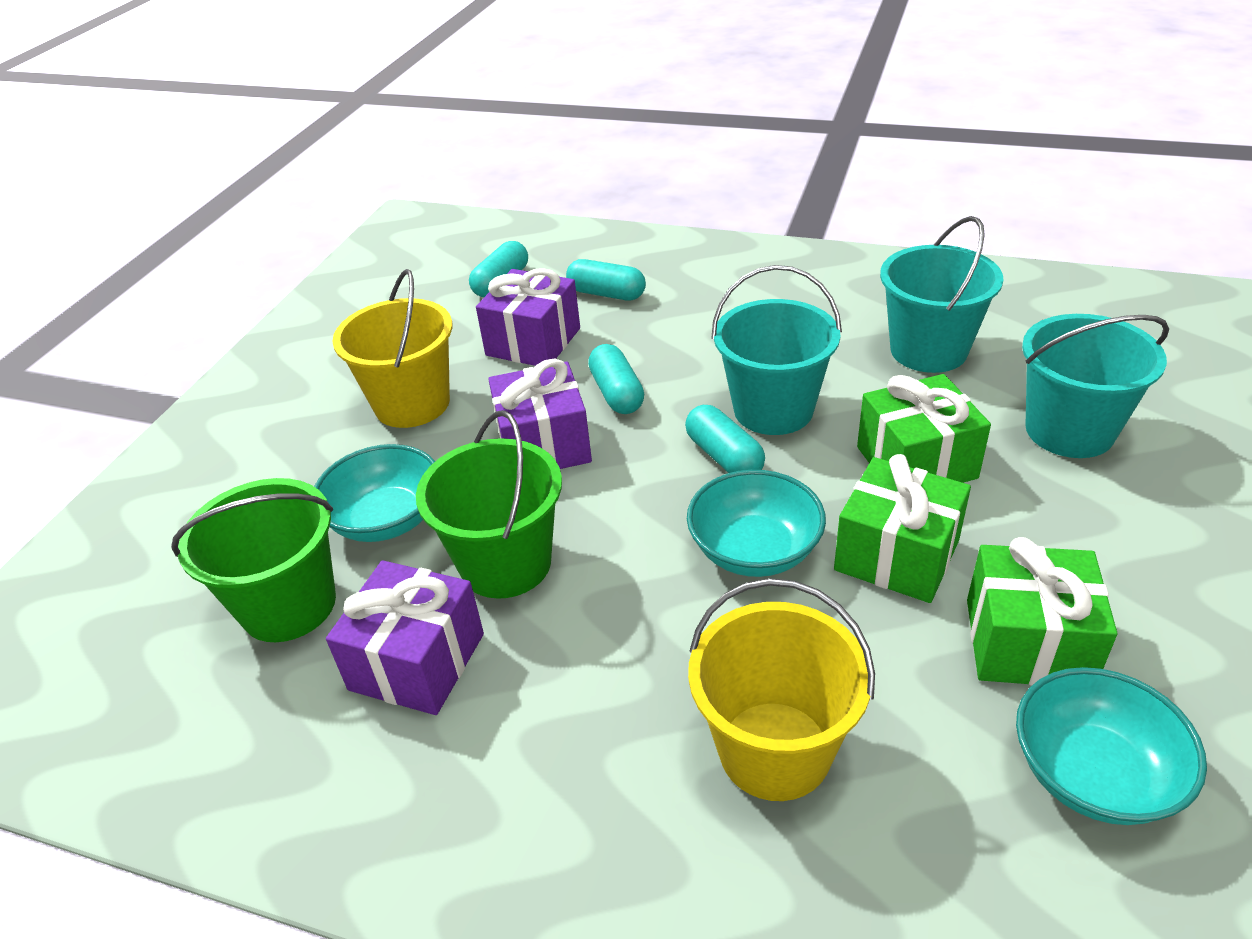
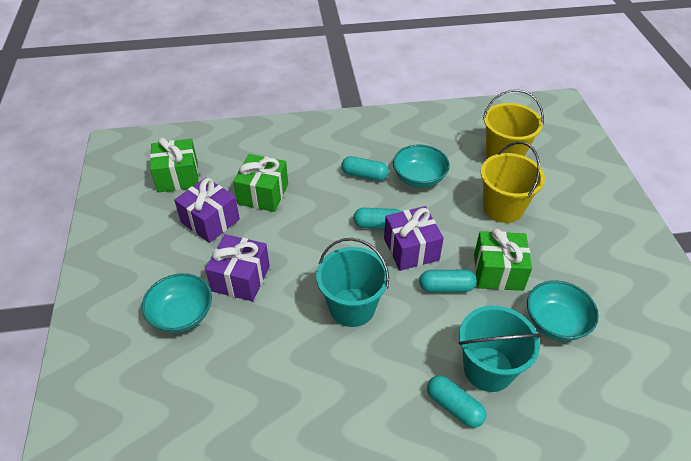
green bucket: 2 -> 0
turquoise bucket: 3 -> 2

